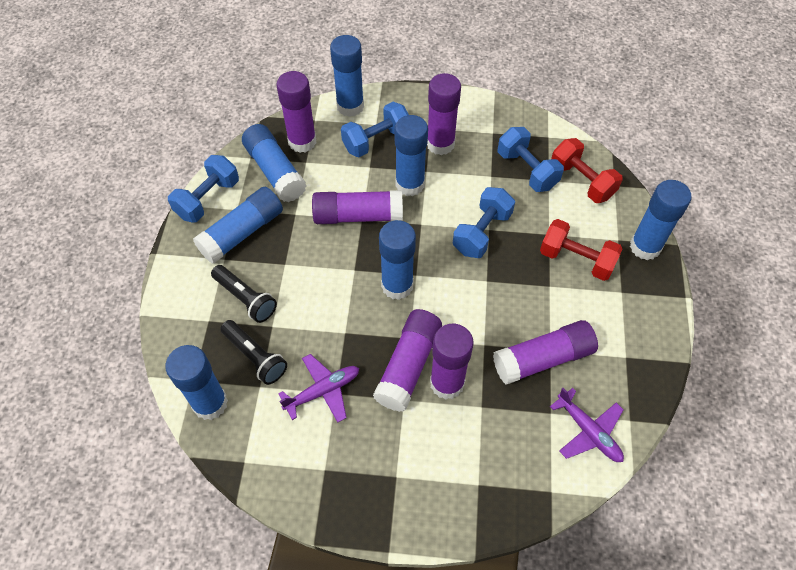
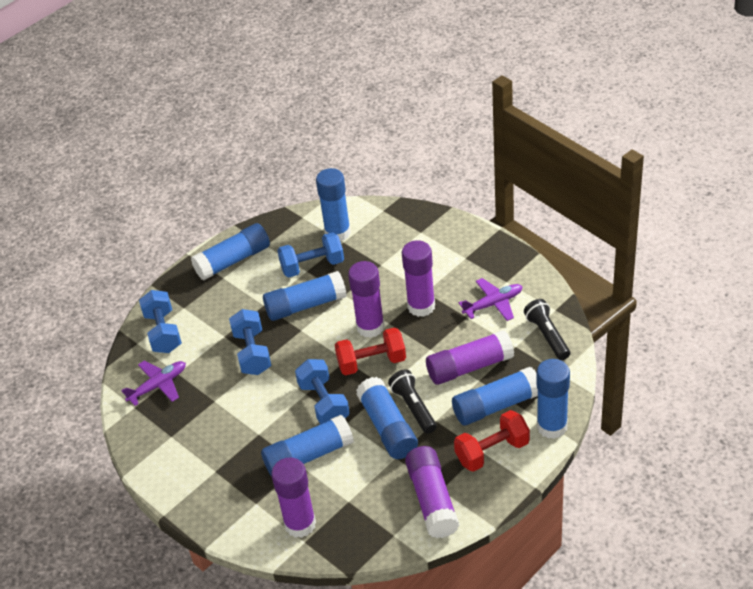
purple glue stick: 6 -> 5

